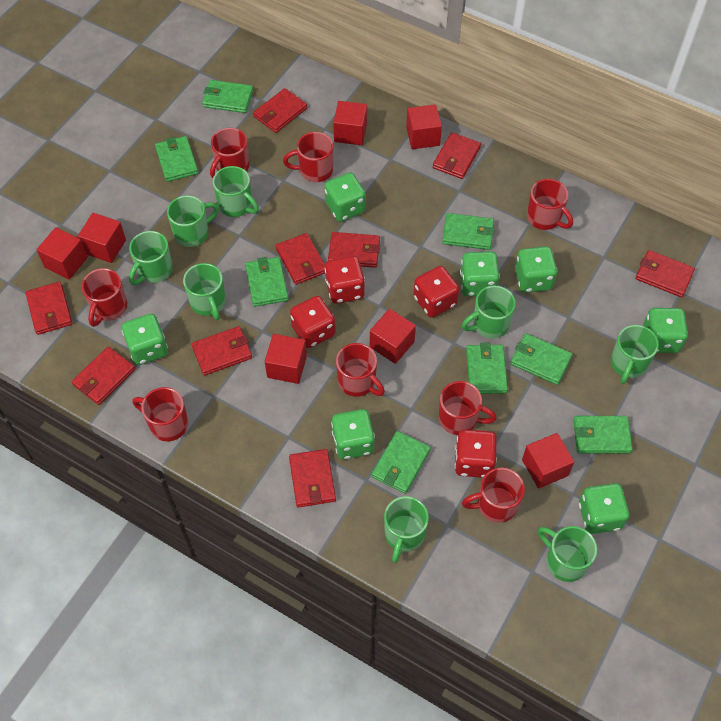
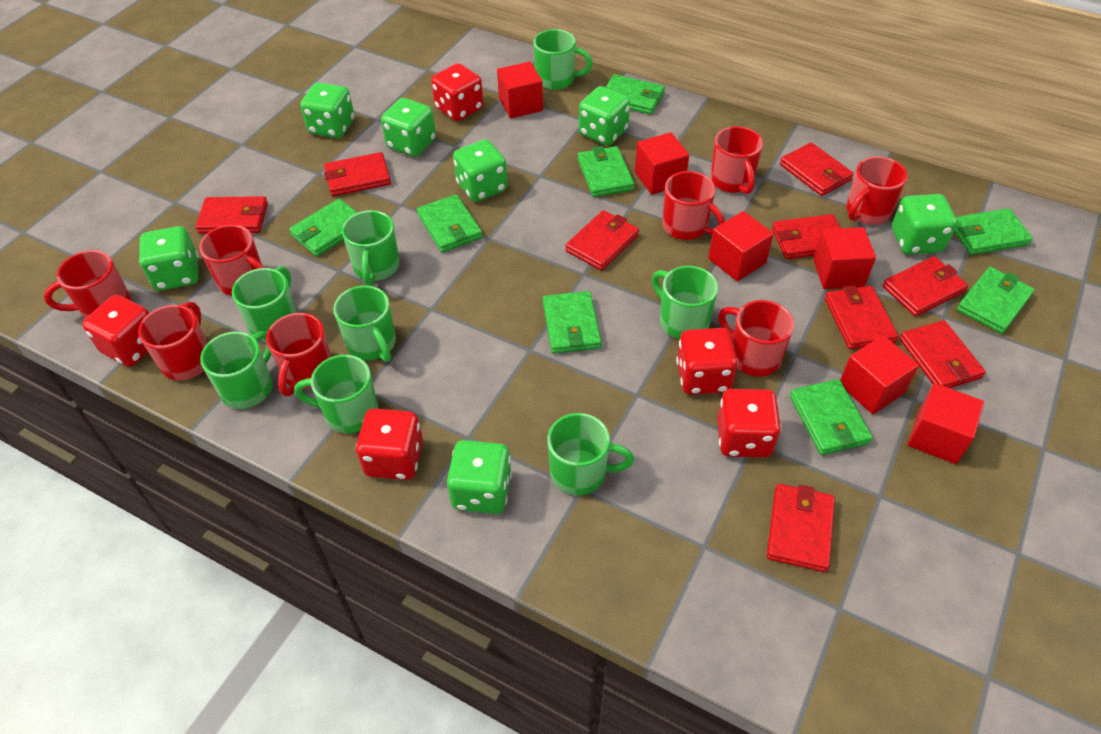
red cube: 7 -> 6
red dice: 4 -> 5

